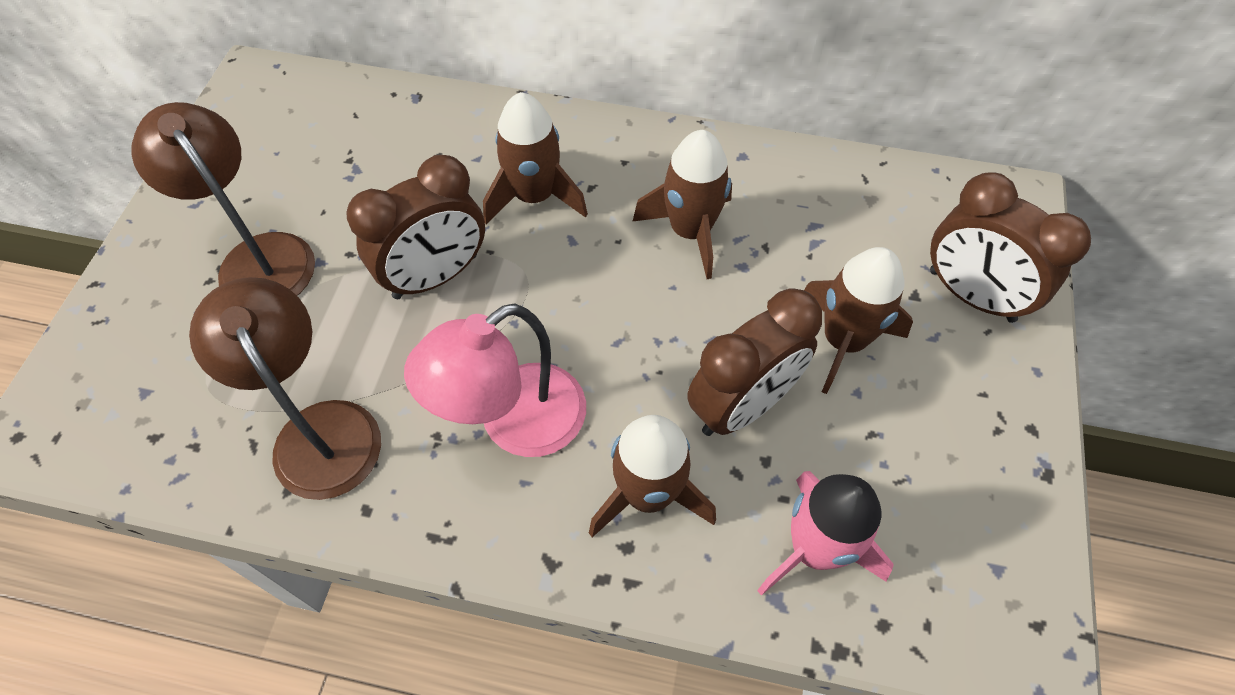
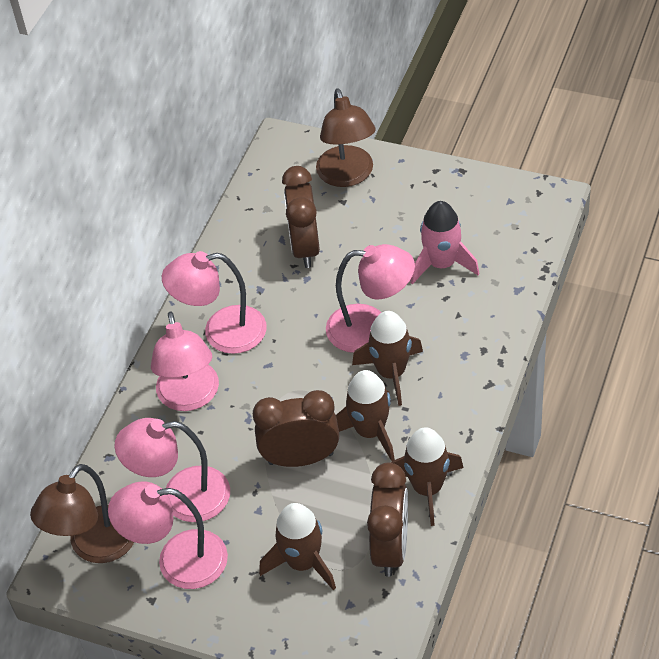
pink lamp: 1 -> 5

